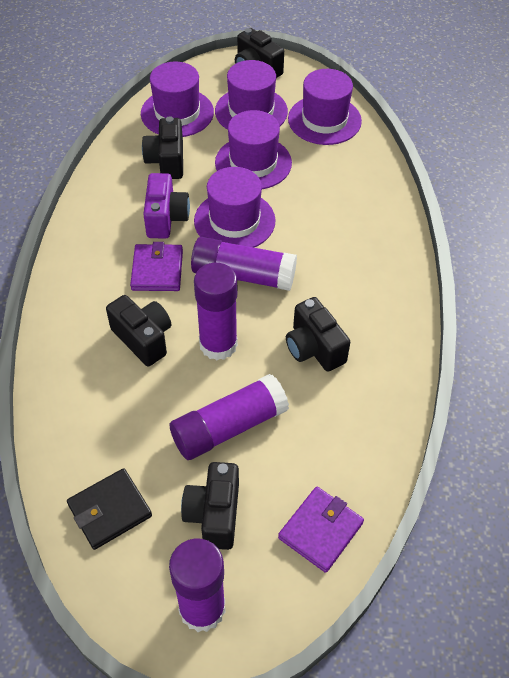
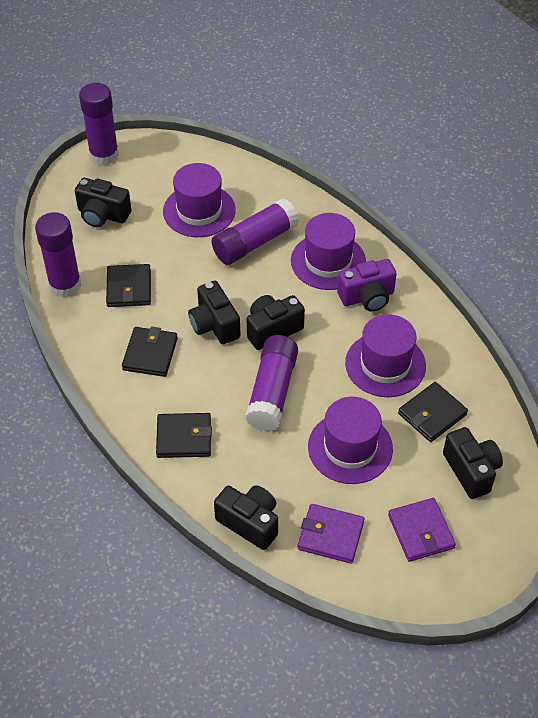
black wallet: 1 -> 4
purple hat: 5 -> 4

